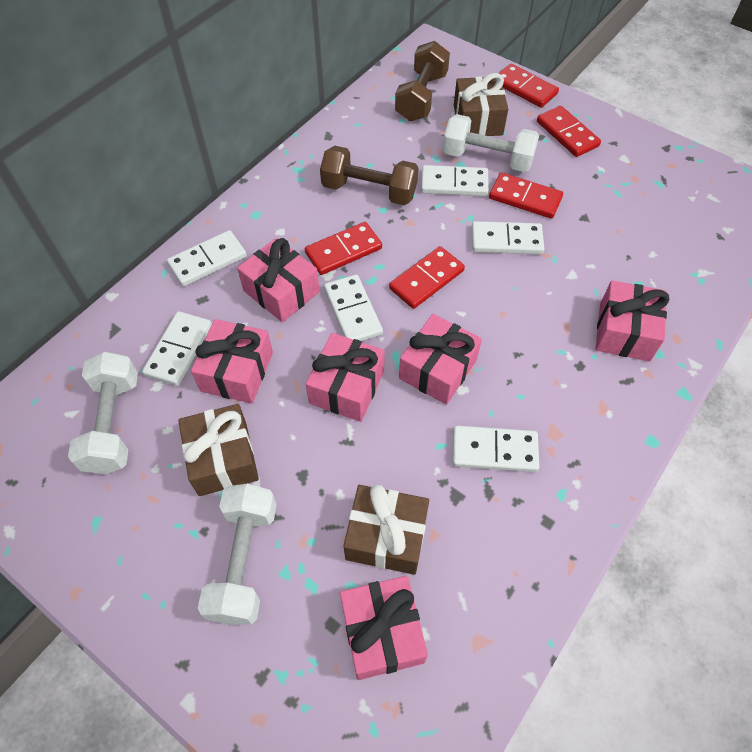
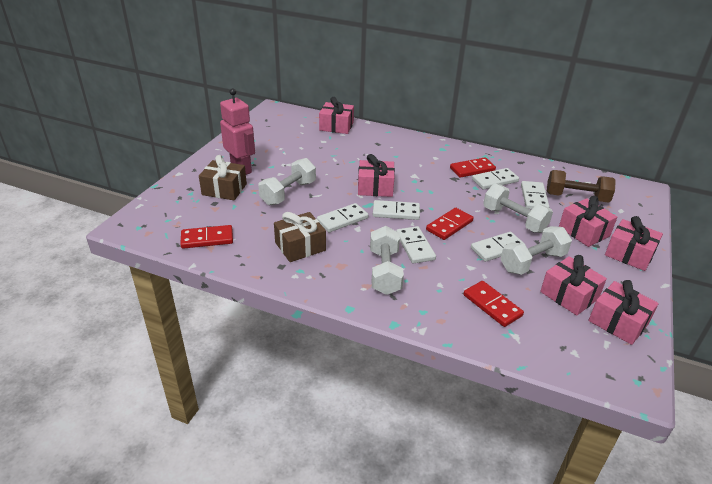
brown dumbbell: 2 -> 1
brown gift: 3 -> 2
pink robot: 0 -> 1
red domino: 5 -> 4
white dumbbell: 3 -> 4

